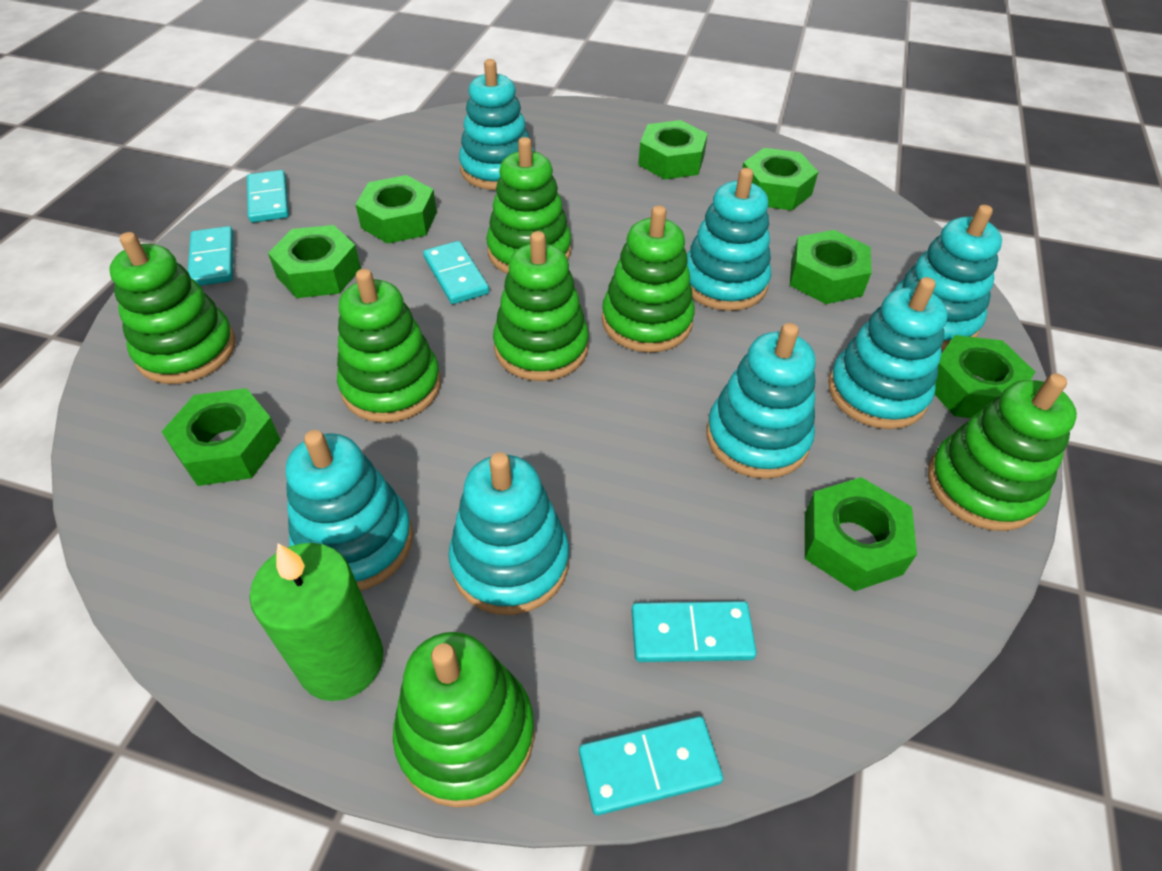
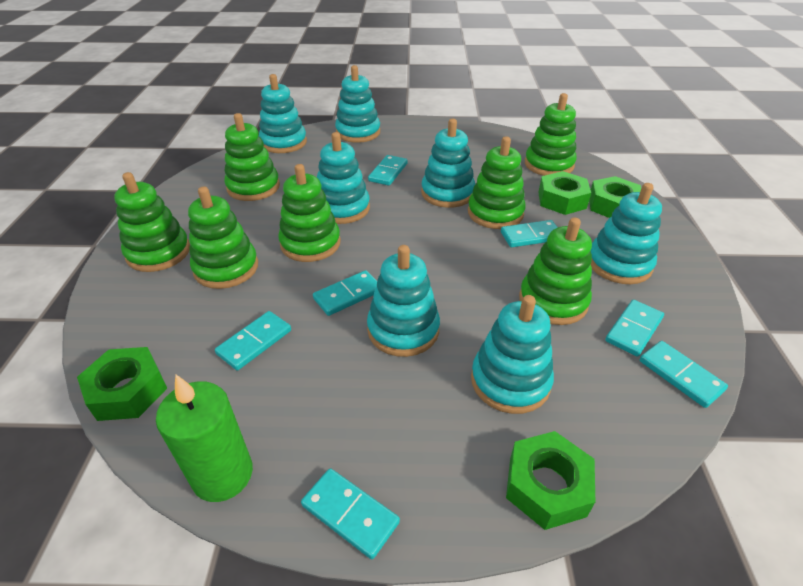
green nut: 8 -> 4
turquoise domino: 5 -> 7

